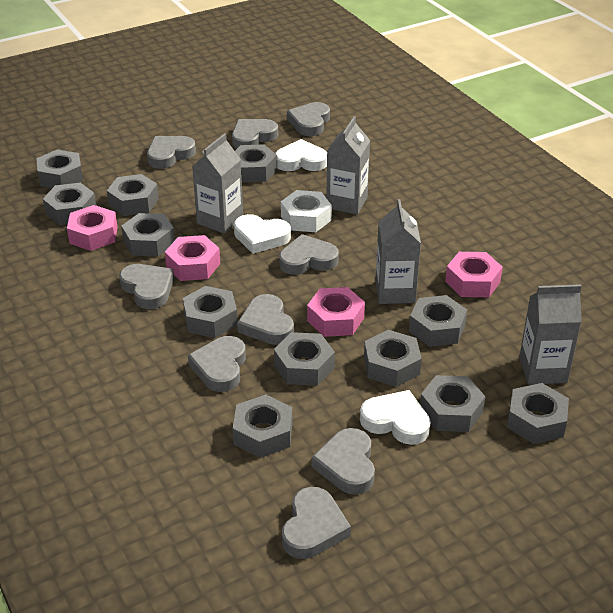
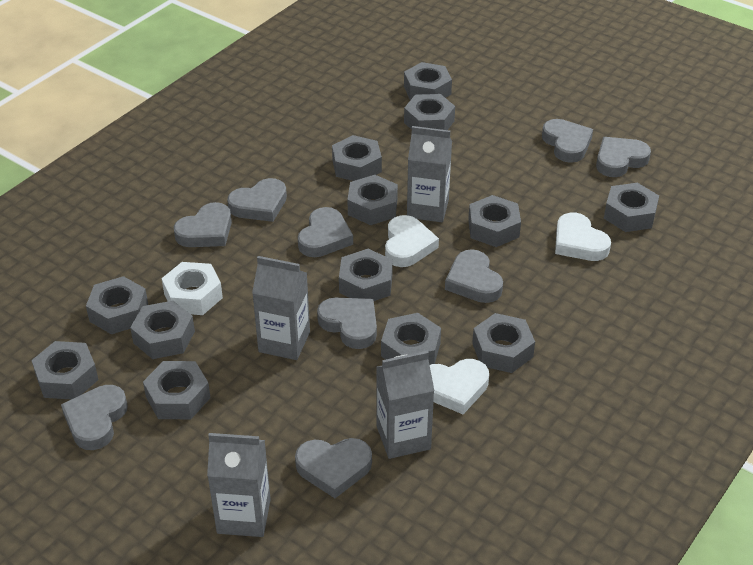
grey nut: 12 -> 13
pink nut: 4 -> 0

